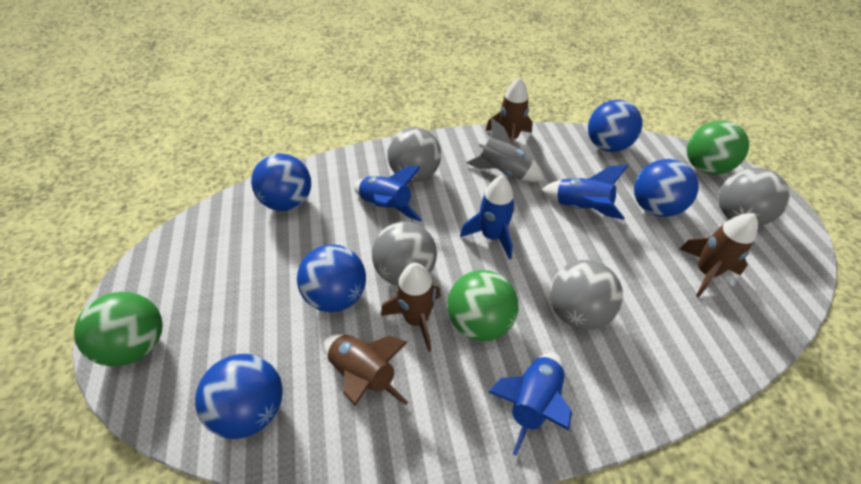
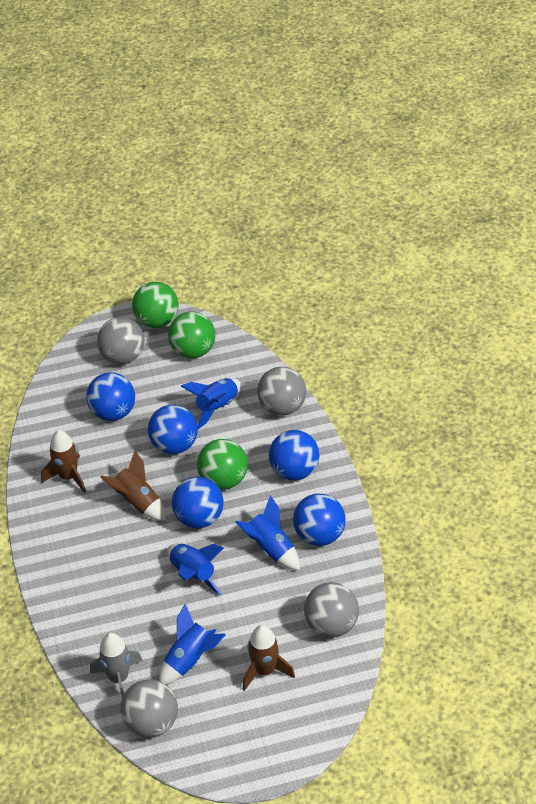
brown rocket: 4 -> 3

